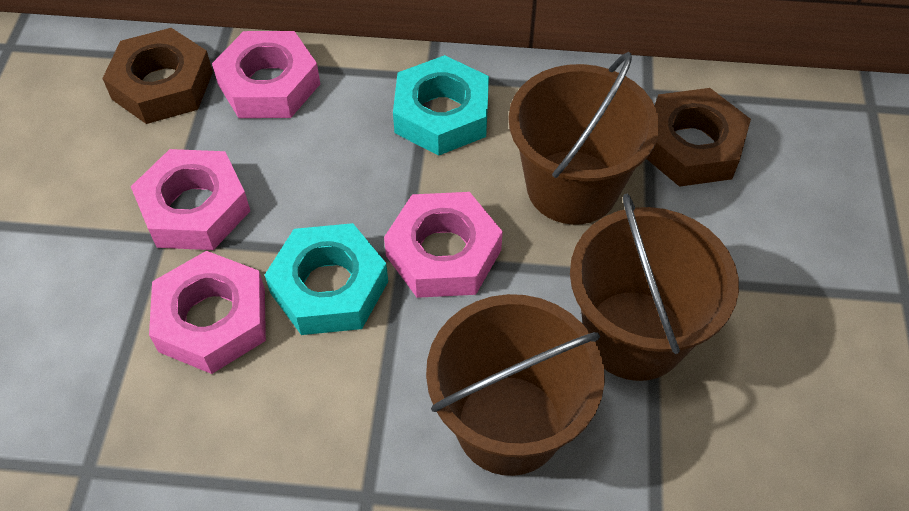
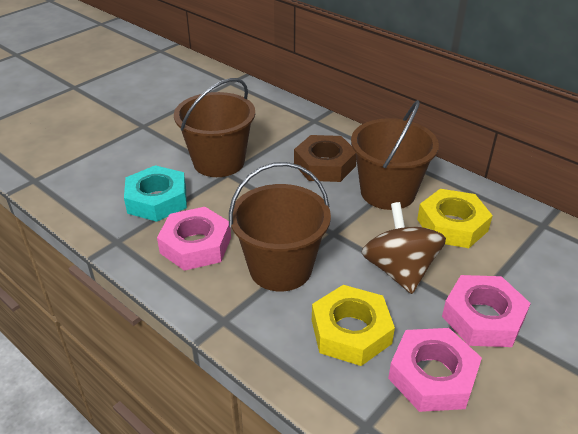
brown nut: 2 -> 1
brown spinning top: 0 -> 1
pink nut: 4 -> 3
turquoise nut: 2 -> 1
yellow nut: 0 -> 2

